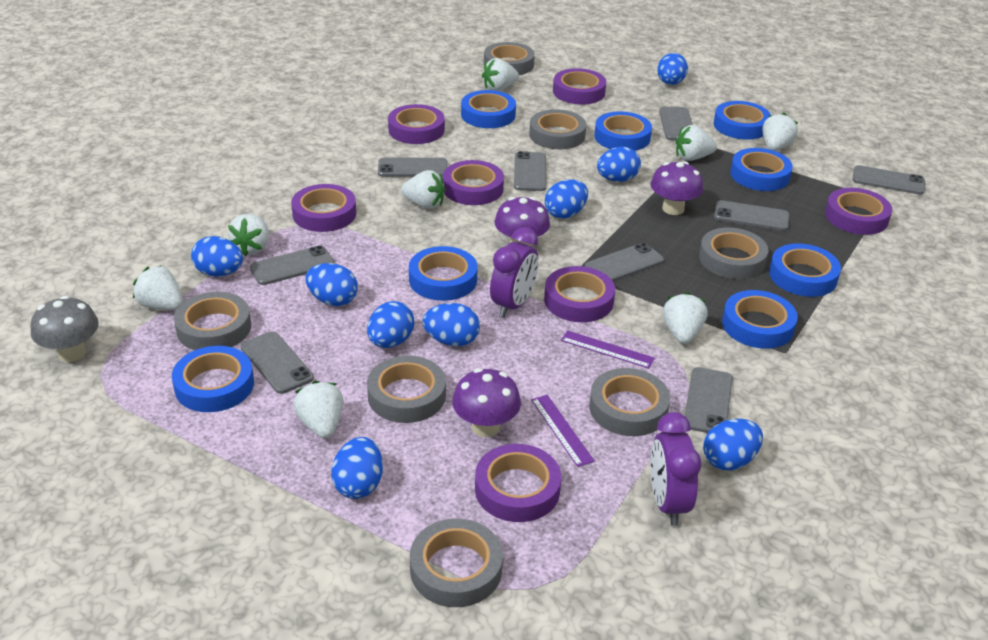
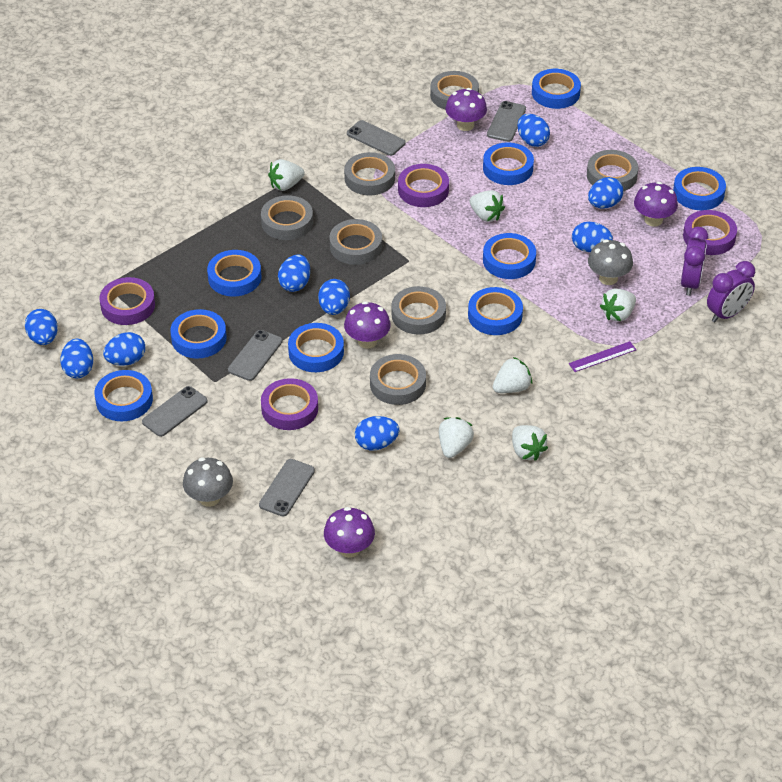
blue tape: 8 -> 9
grey mushroom: 1 -> 2
grey phone: 9 -> 5
purple mushroom: 3 -> 4
purple ruler: 2 -> 1
purple tape: 7 -> 4
white strawberry: 8 -> 6

